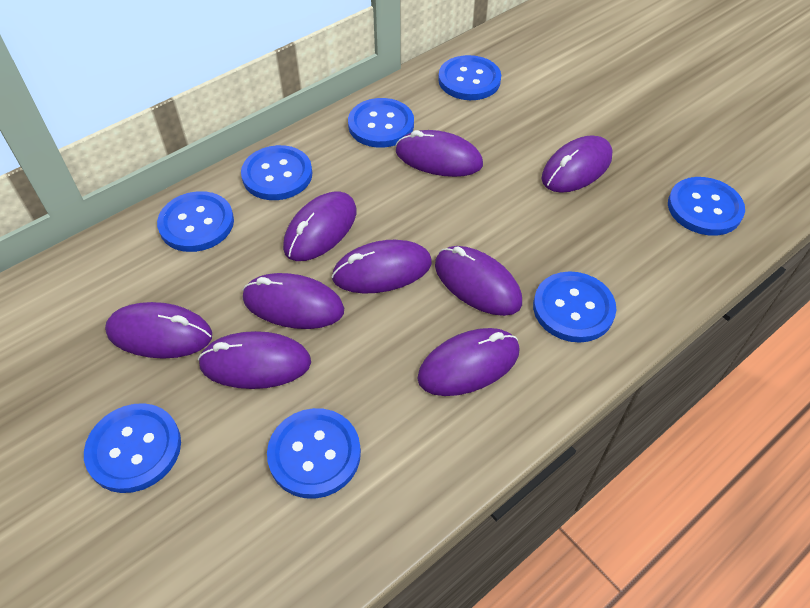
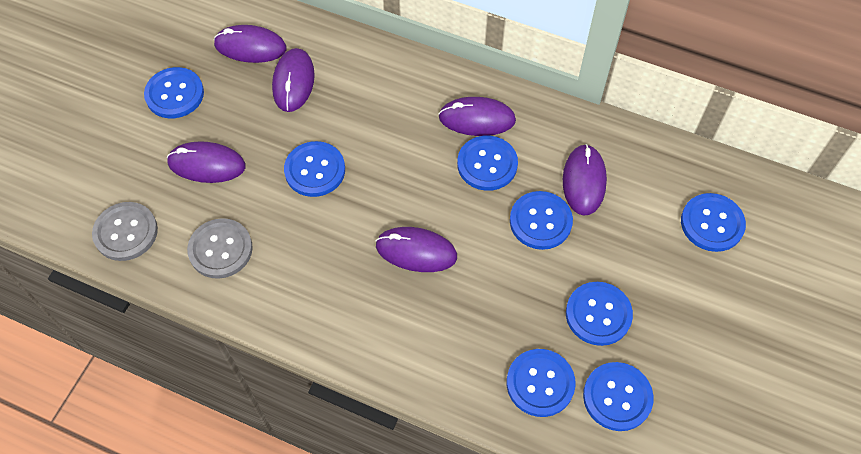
grey button: 0 -> 2
purple mouse: 9 -> 6

